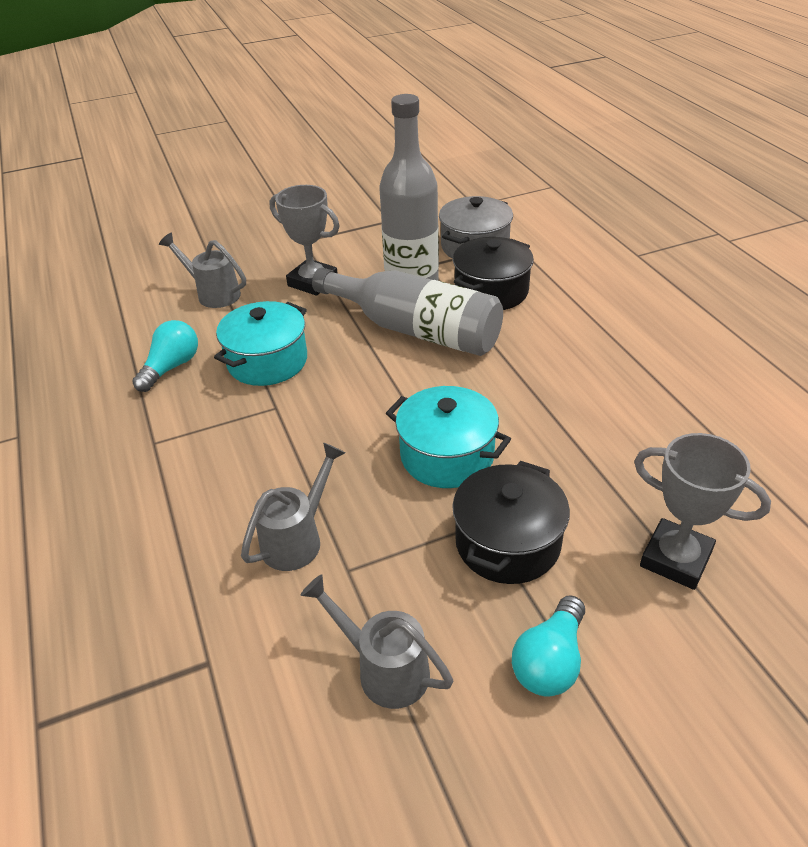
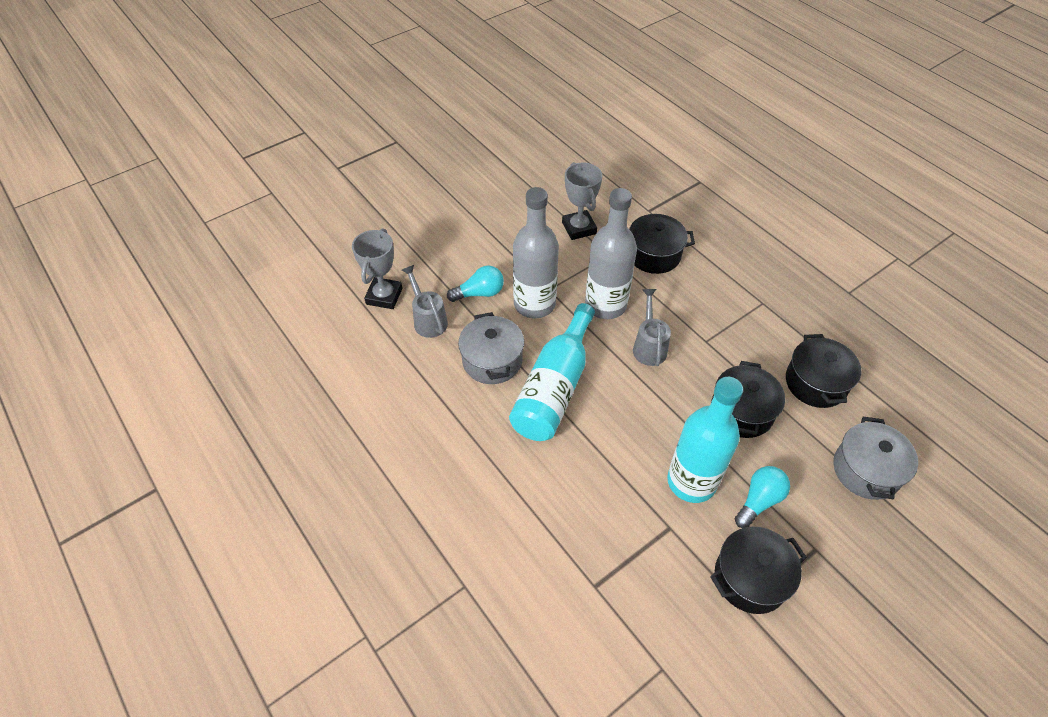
black pot: 2 -> 4
grey pot: 1 -> 2
grey watering can: 3 -> 2
turquoise bottle: 0 -> 2
turquoise pot: 2 -> 0

